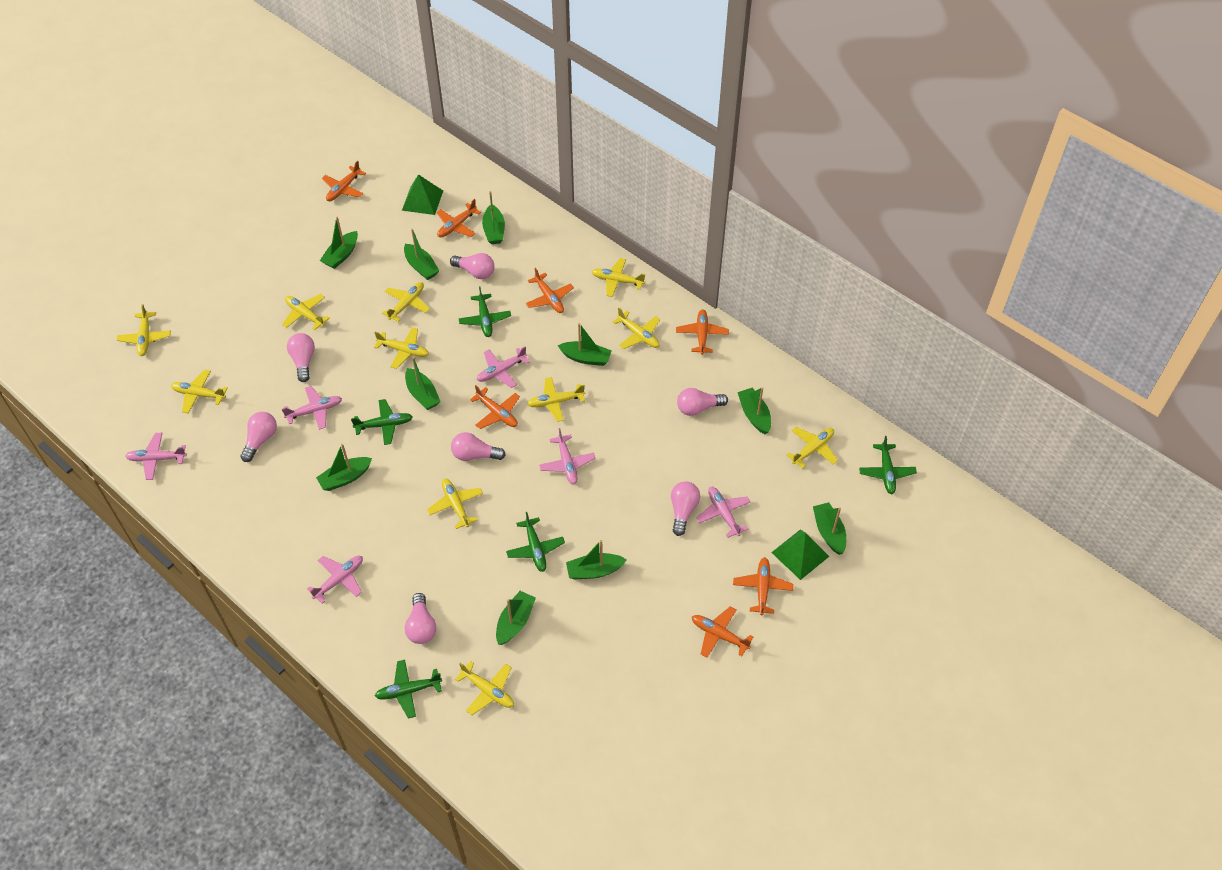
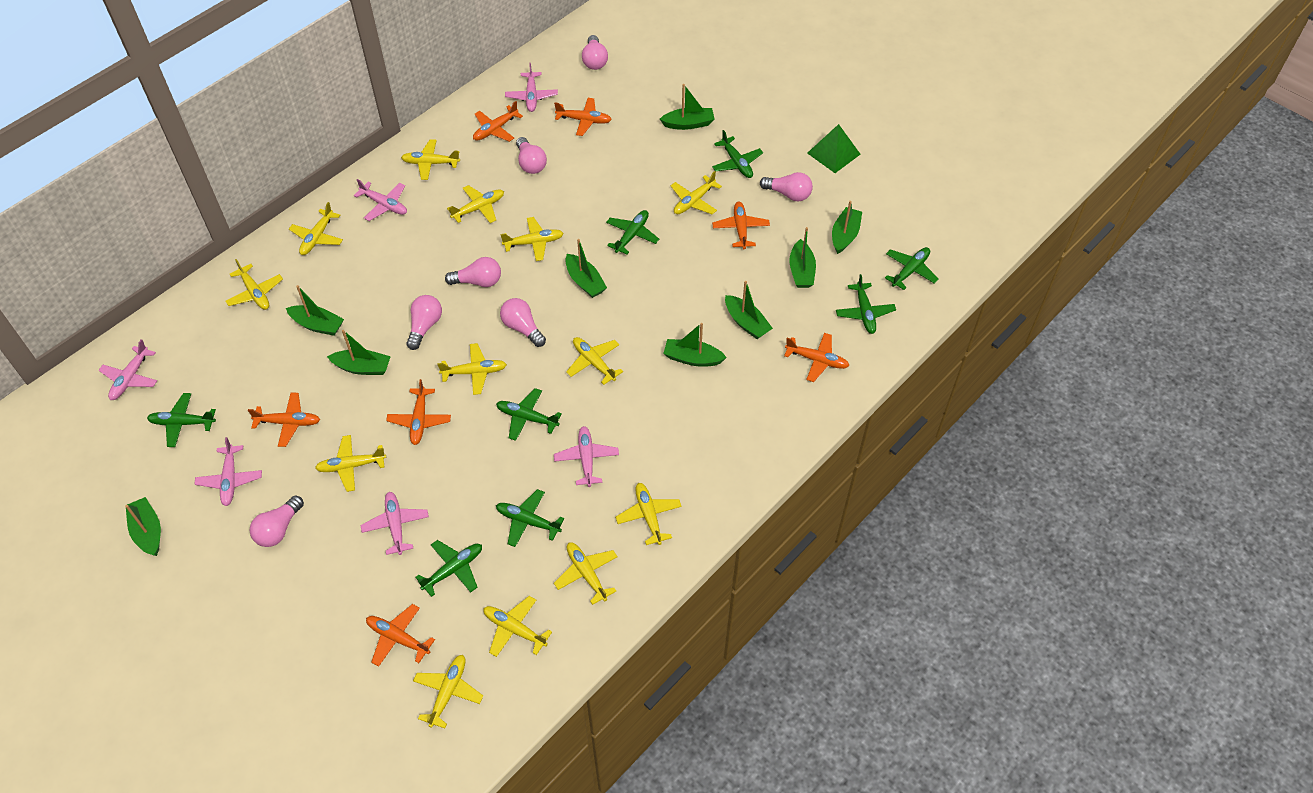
green boat: 10 -> 9
green plane: 5 -> 8
green pyramid: 2 -> 1
yellow plane: 11 -> 13

